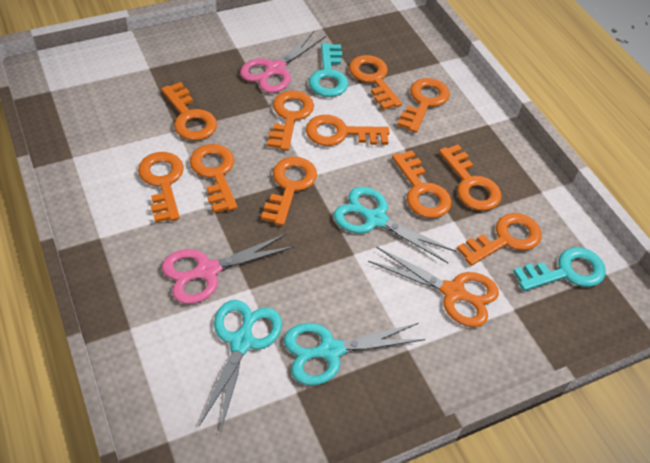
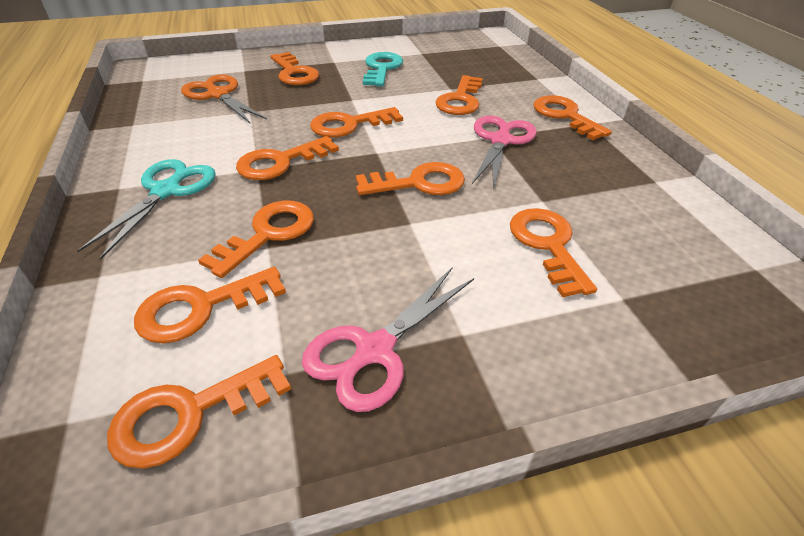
orange key: 11 -> 10
turquoise key: 2 -> 1
turquoise scissors: 3 -> 1

